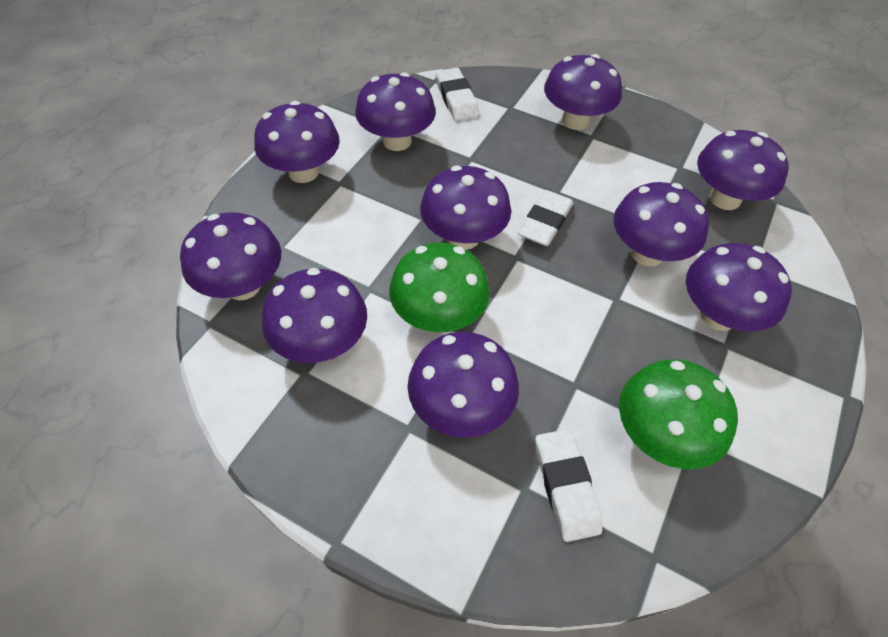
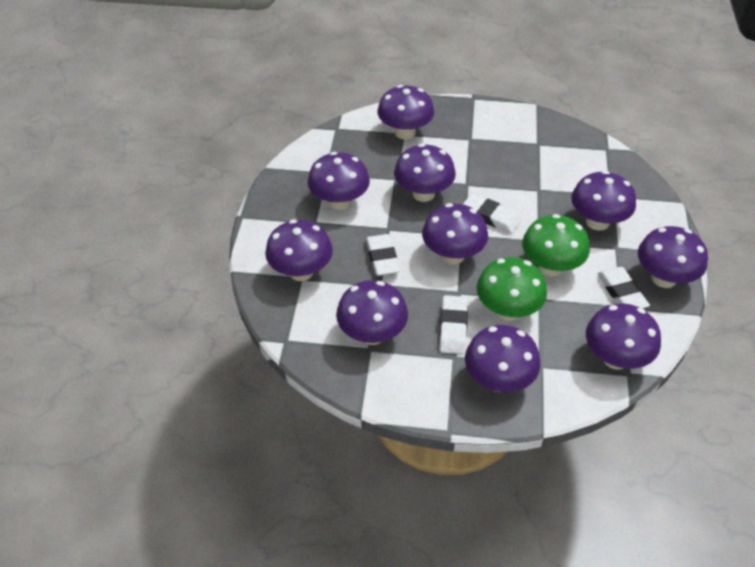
white eraser: 3 -> 4

